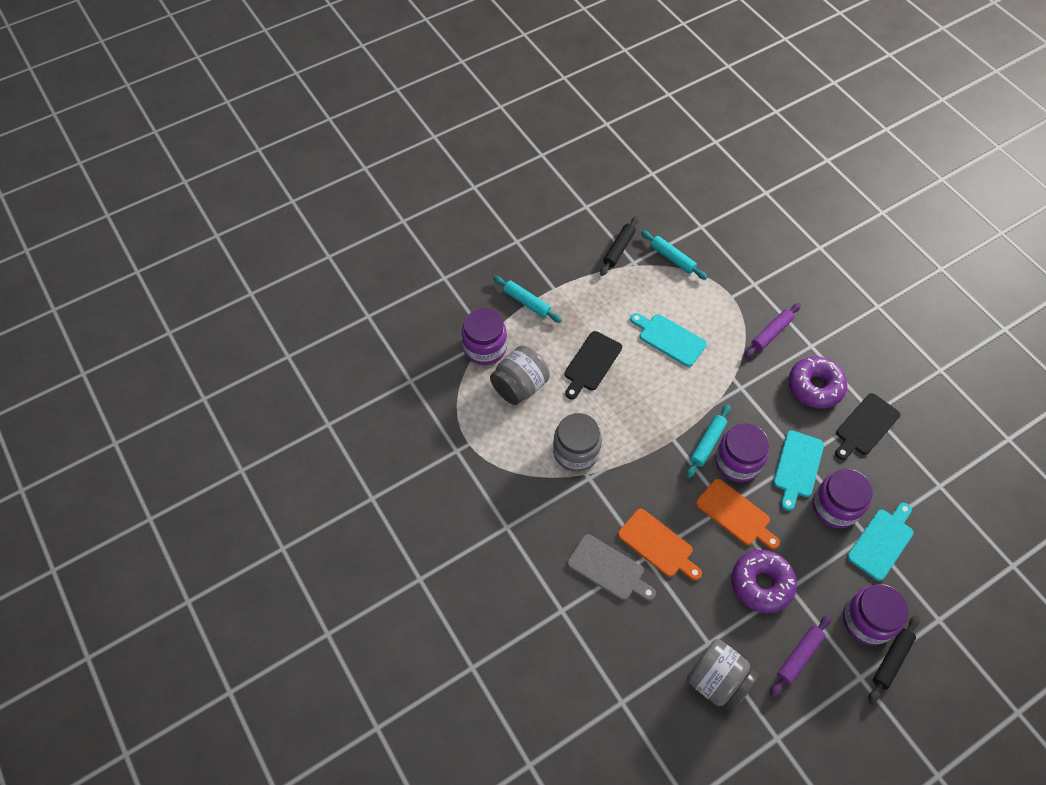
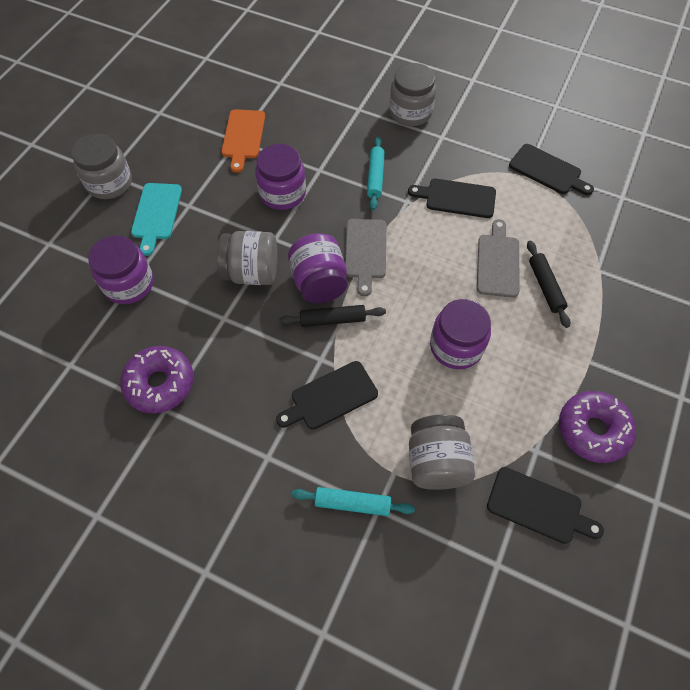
black cutting board: 2 -> 4
grey cutting board: 1 -> 2
grey jar: 3 -> 4
orange cutting board: 2 -> 1
purple rolling pin: 2 -> 0
turquoise cutting board: 3 -> 1
turquoise rolling pin: 3 -> 2

